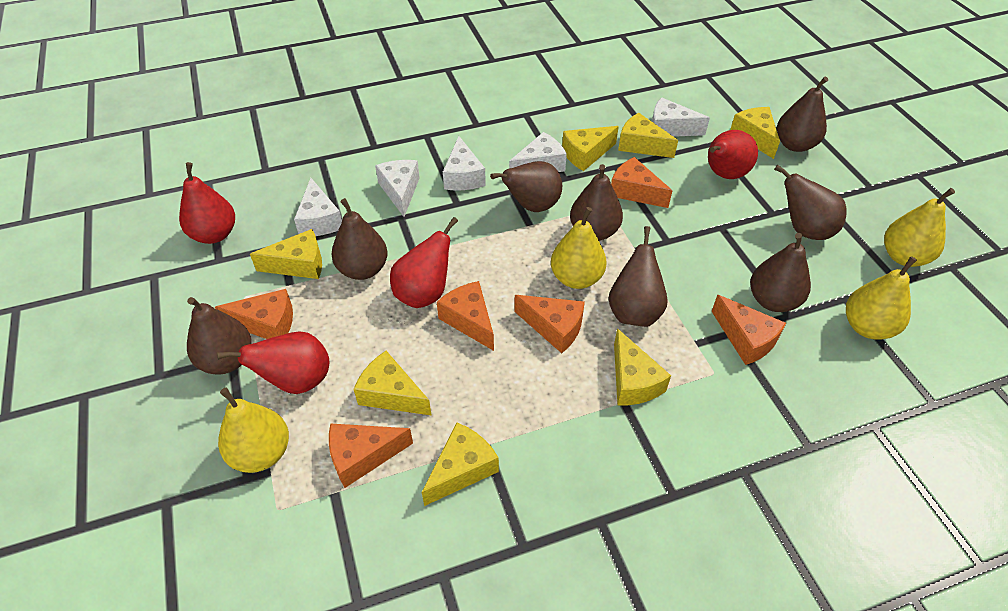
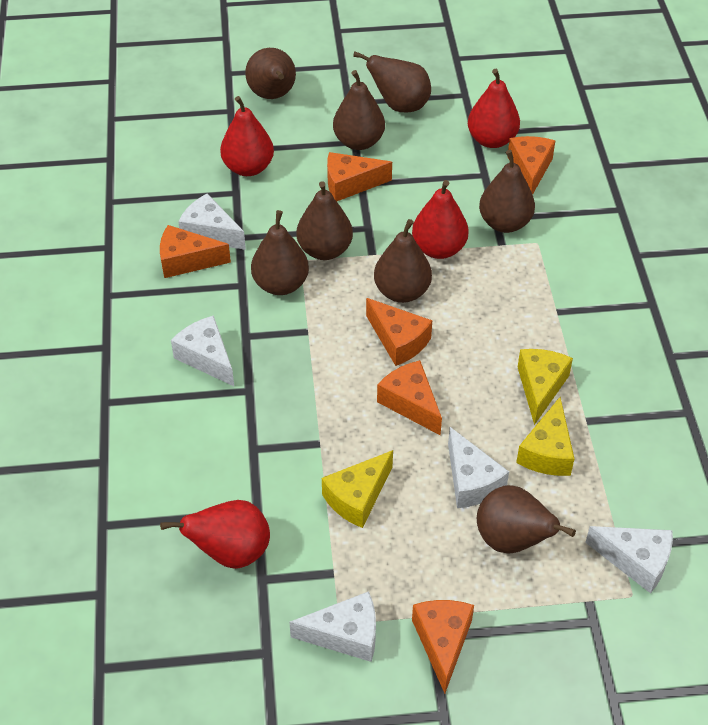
yellow cheese: 7 -> 3
yellow pear: 4 -> 0

